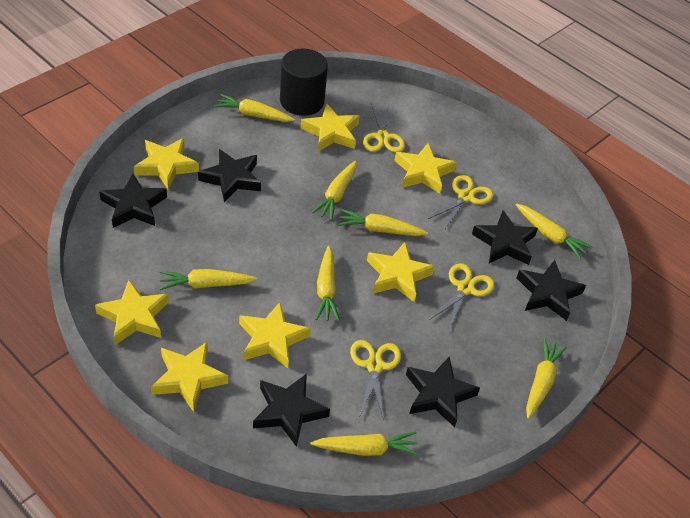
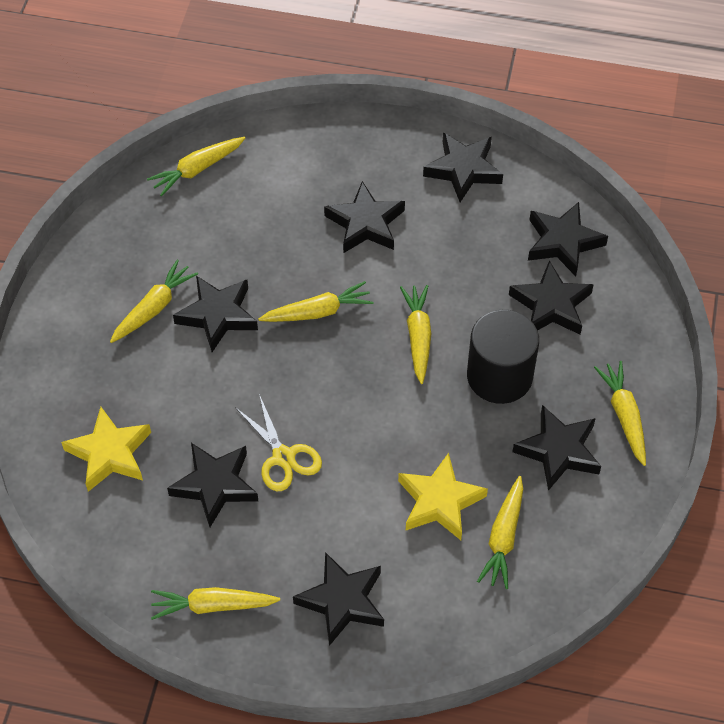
black star: 6 -> 8
yellow carrot: 8 -> 7
yellow scissors: 4 -> 1
yellow star: 7 -> 2

